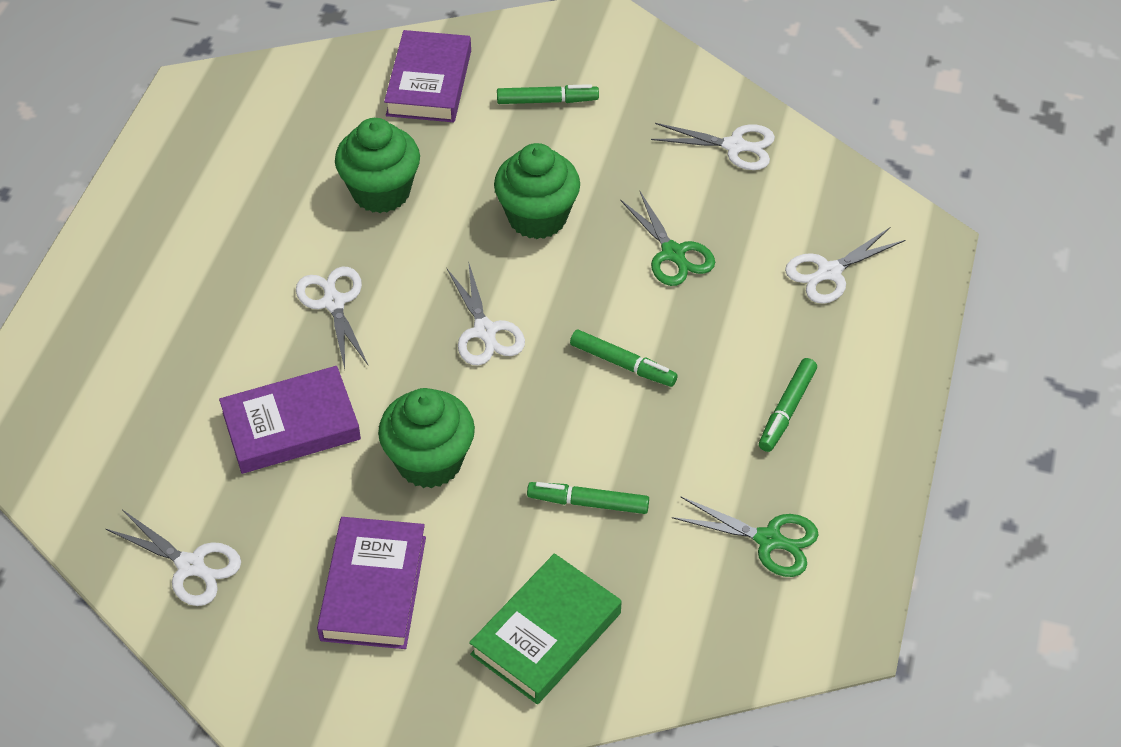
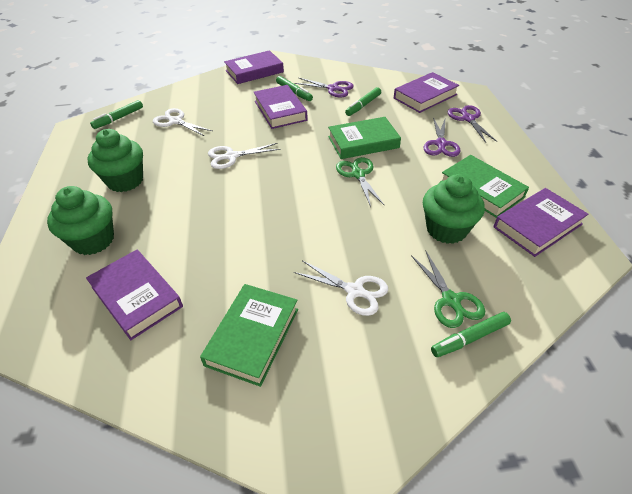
green book: 1 -> 3
purple book: 3 -> 5
purple scissors: 0 -> 3
white scissors: 5 -> 3

